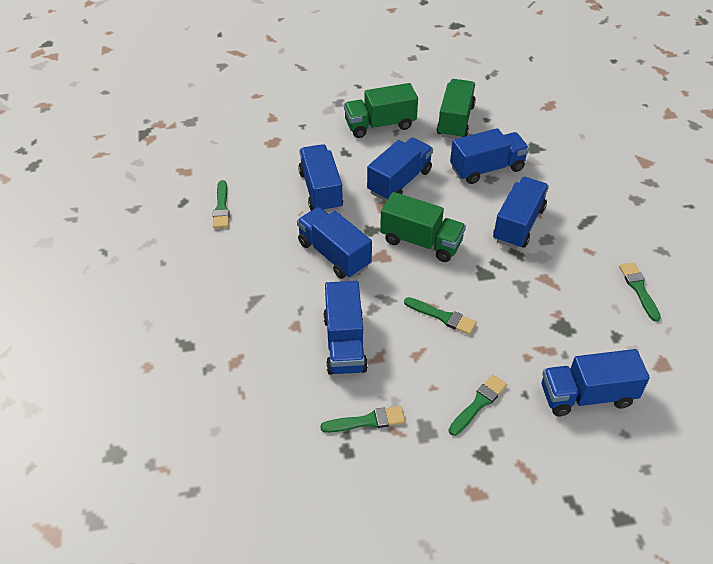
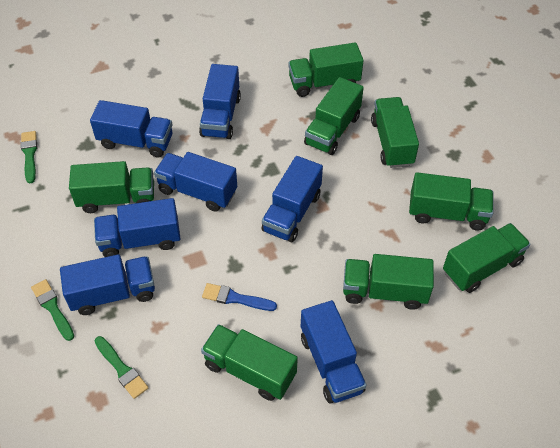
blue brush: 0 -> 1
green brush: 5 -> 3
green truck: 3 -> 8

